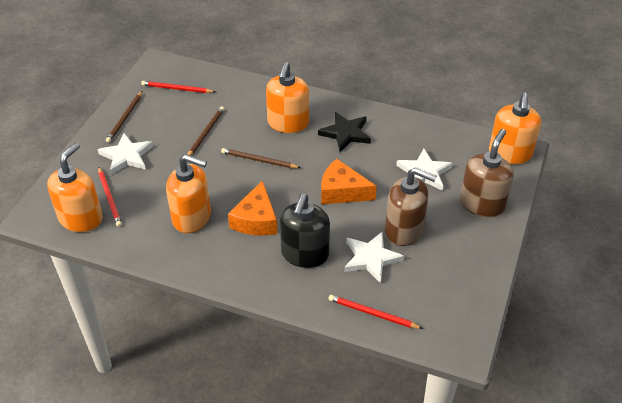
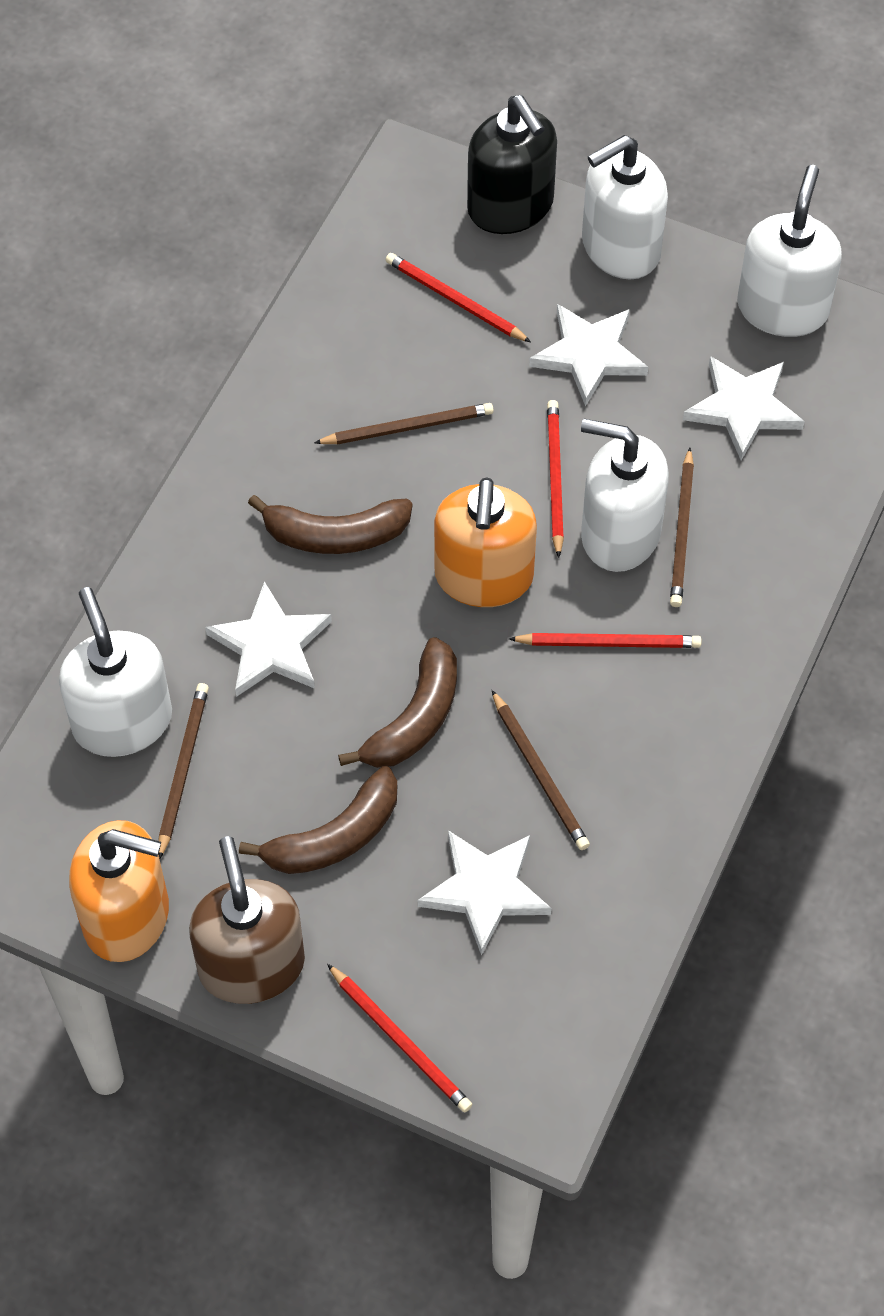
black star: 1 -> 0
brown banana: 0 -> 3
brown pencil: 3 -> 4
brown soap dispenser: 2 -> 1
orange cheese: 2 -> 0
orange soap dispenser: 4 -> 2
red pencil: 3 -> 4
white soap dispenser: 0 -> 4
white star: 3 -> 4

